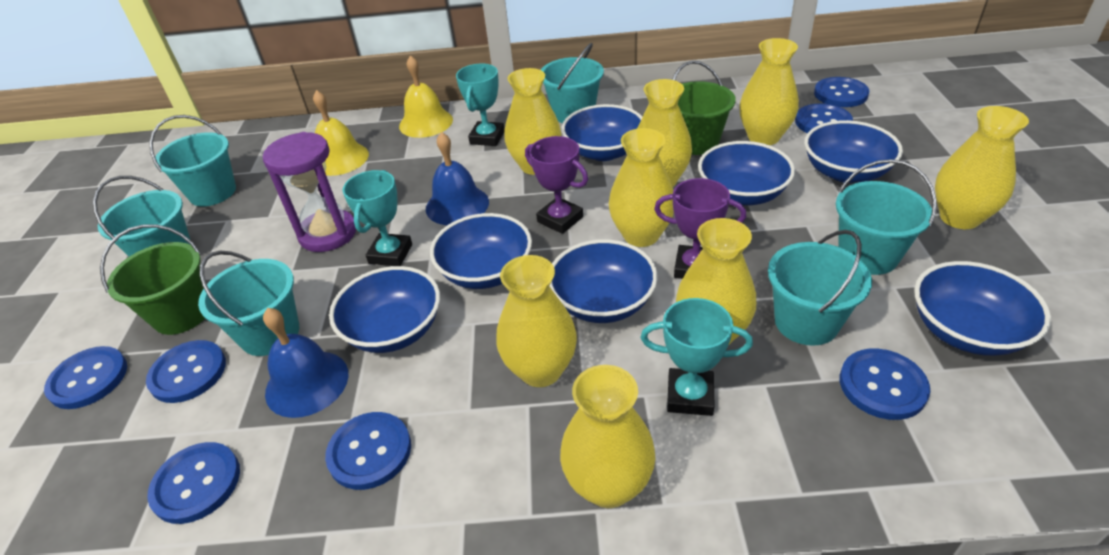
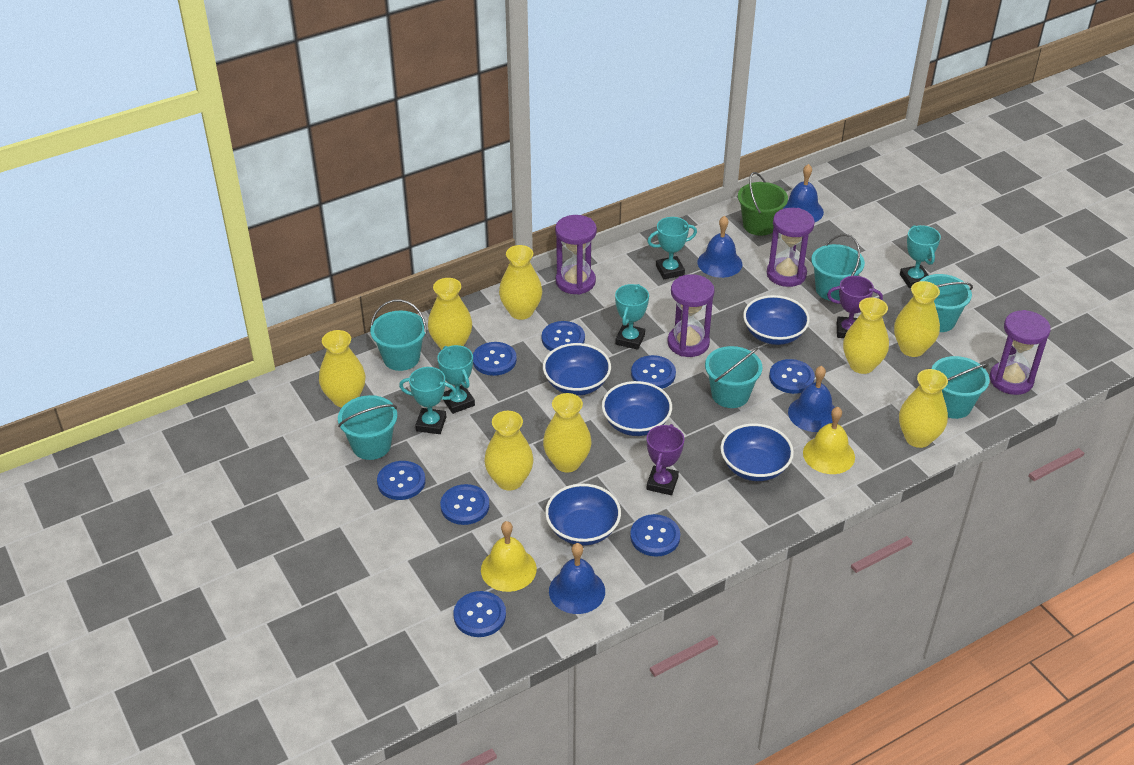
blue bell: 2 -> 4
blue bowl: 7 -> 5
blue button: 7 -> 8
green bucket: 2 -> 1
purple hourglass: 1 -> 4
turquoise trophy: 3 -> 5

